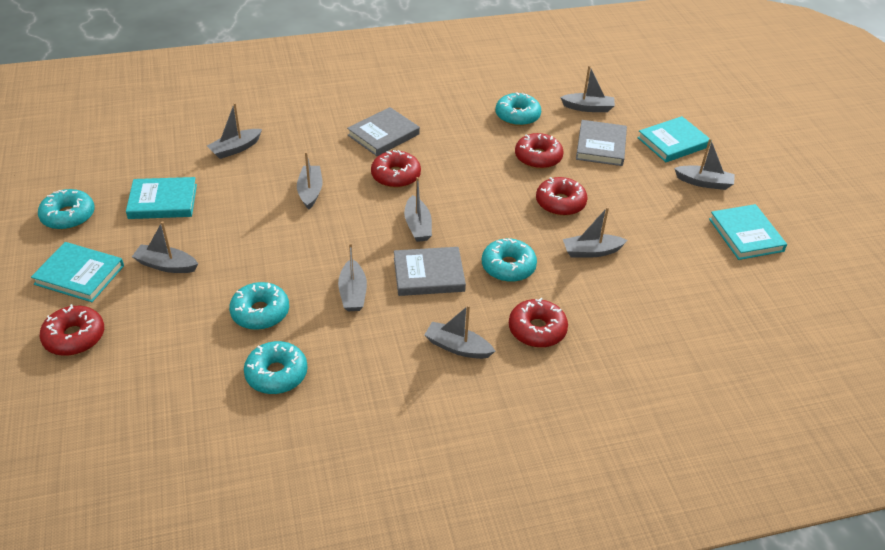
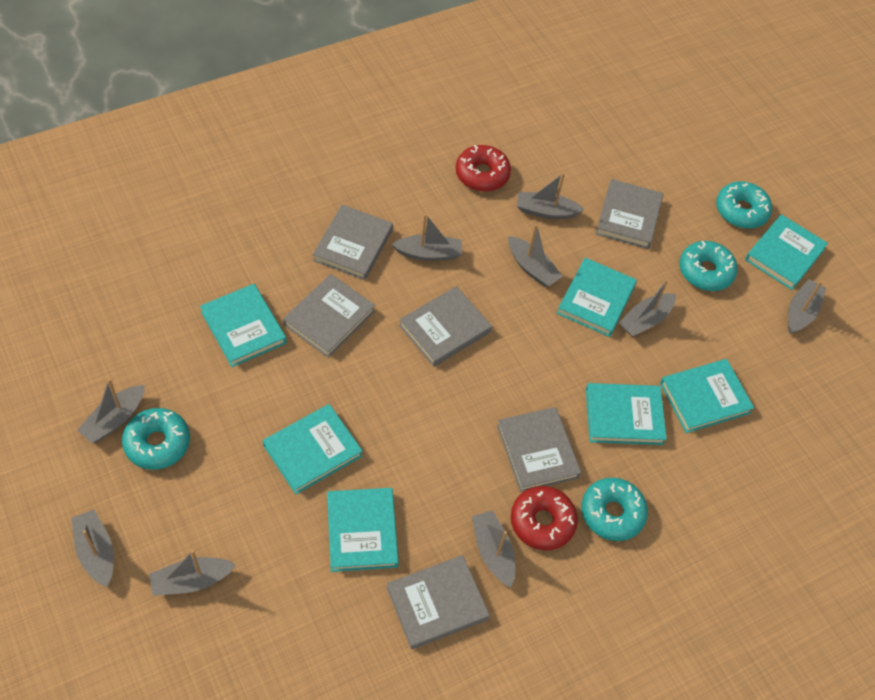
grey book: 3 -> 6
red donut: 5 -> 2
turquoise book: 4 -> 7
turquoise donut: 5 -> 4

